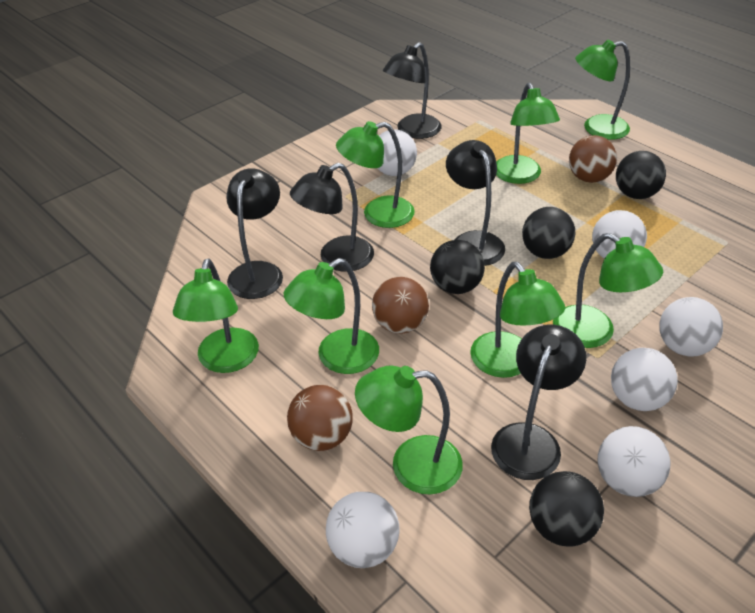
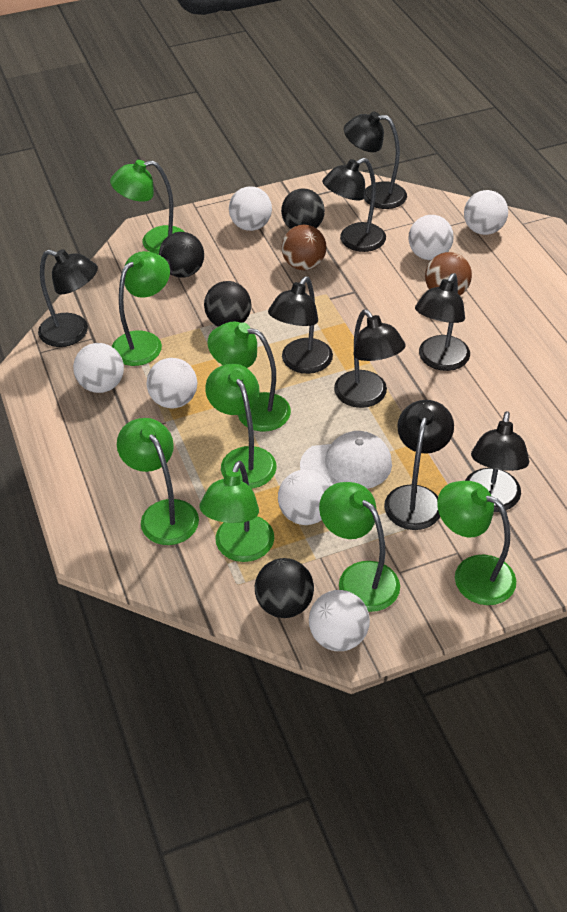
black lamp: 5 -> 8
brown ball: 3 -> 2
white ball: 6 -> 7
white cap: 0 -> 1

